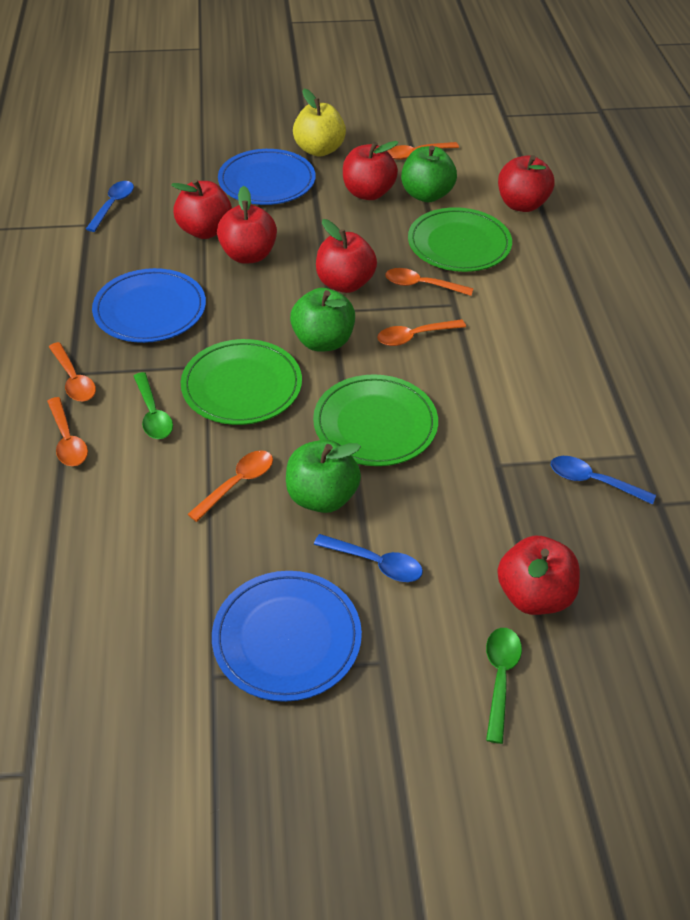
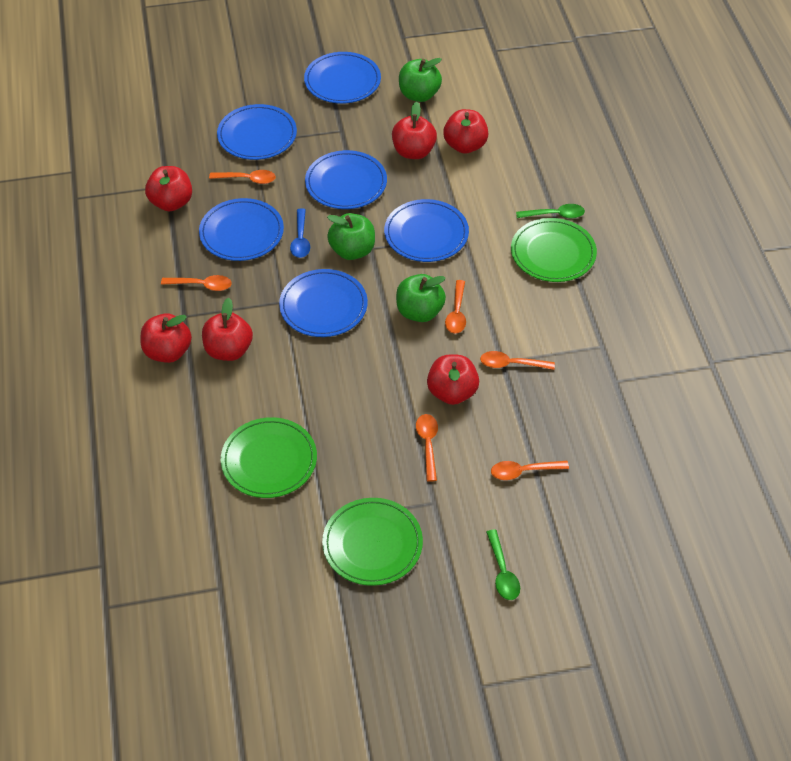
blue plate: 3 -> 6
blue spoon: 3 -> 1
yellow apple: 1 -> 0

